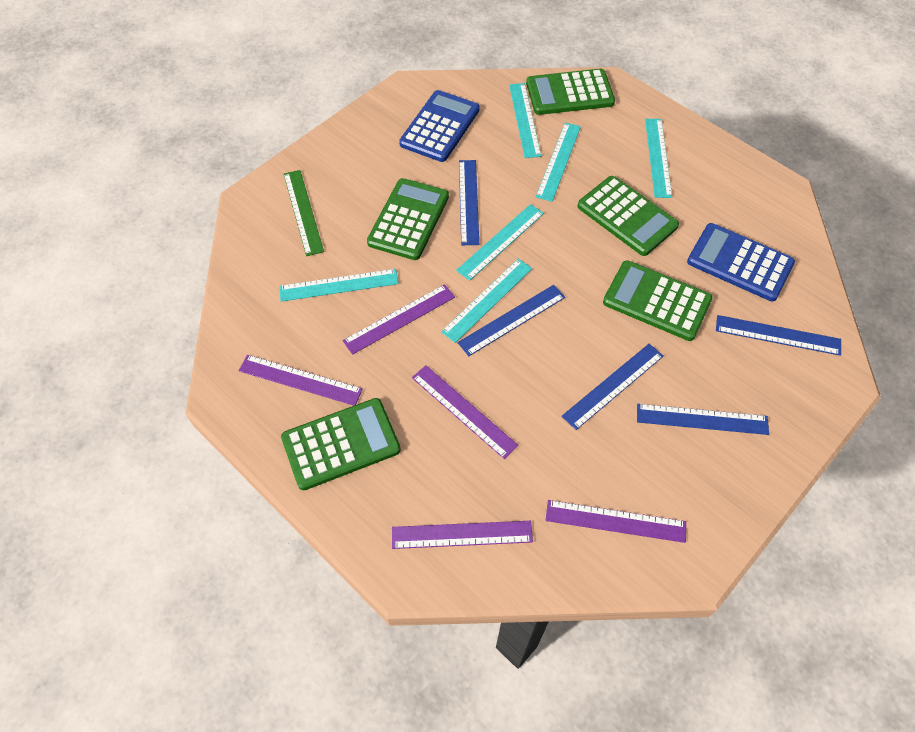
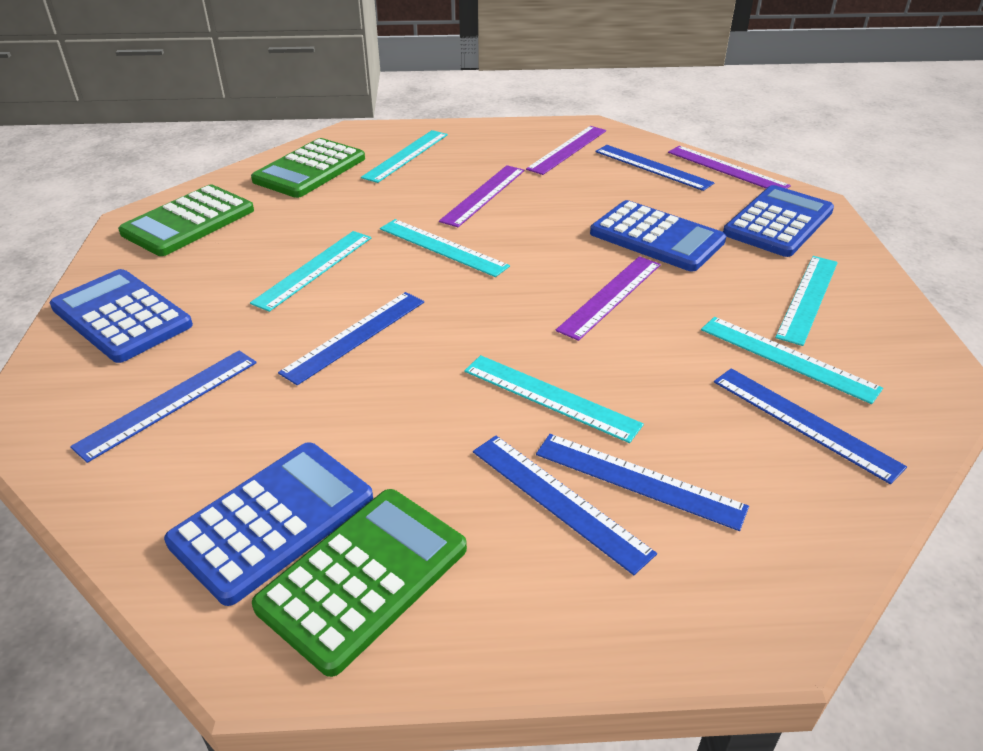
blue calculator: 2 -> 4
blue ruler: 5 -> 6
green calculator: 5 -> 3
green ruler: 1 -> 0
purple ruler: 5 -> 4

